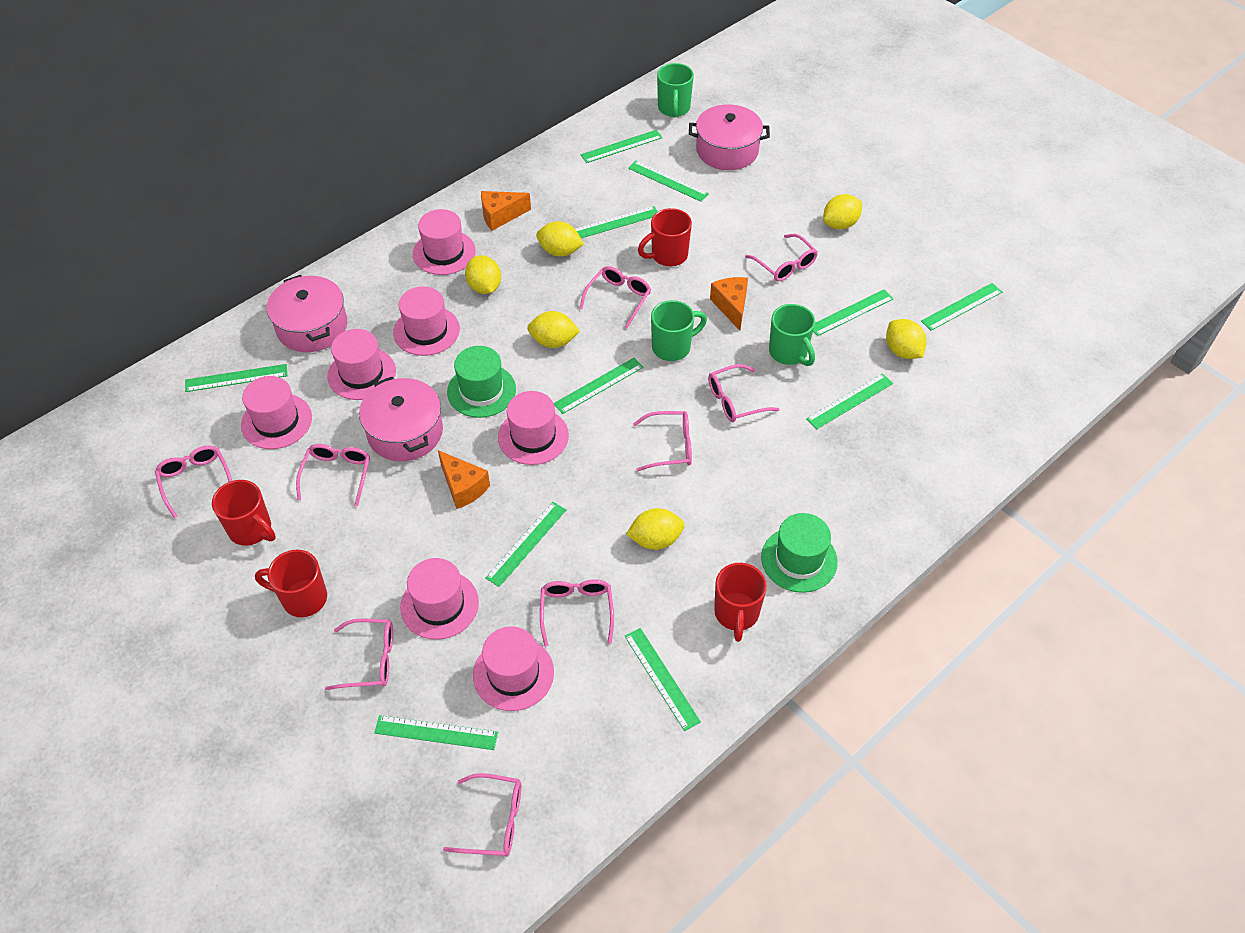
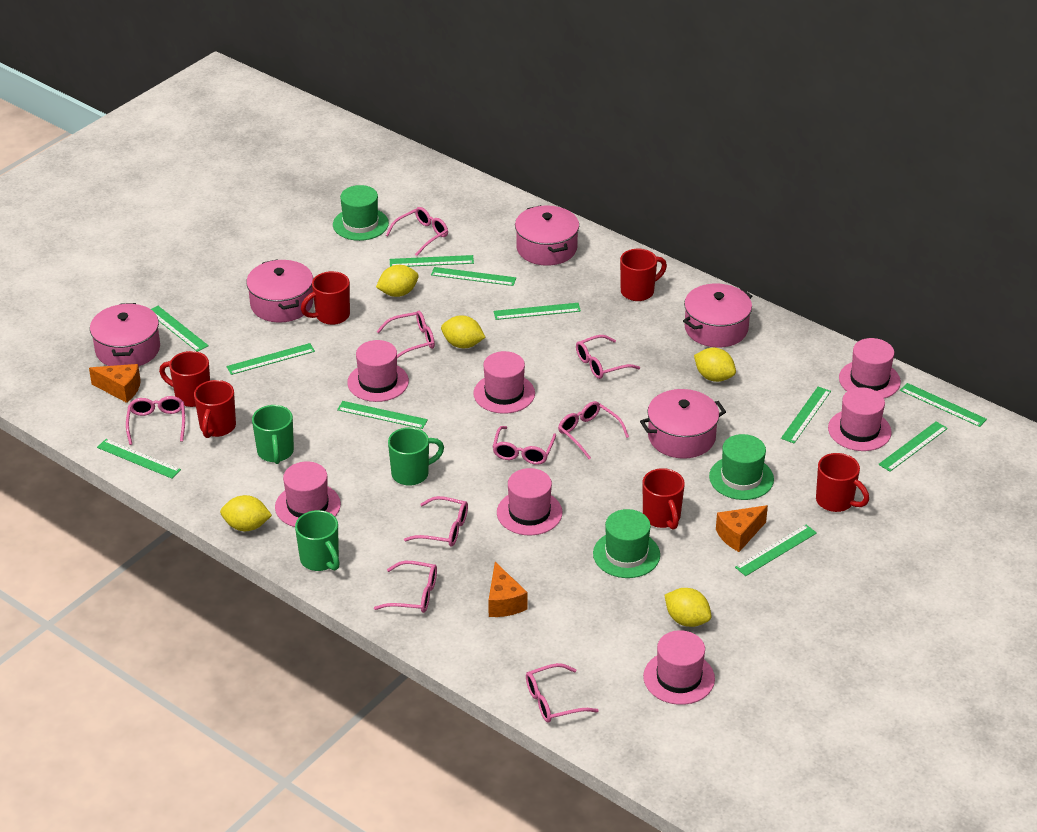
green hat: 2 -> 3
pink pot: 3 -> 5
red mug: 4 -> 6
yellow lemon: 6 -> 5

